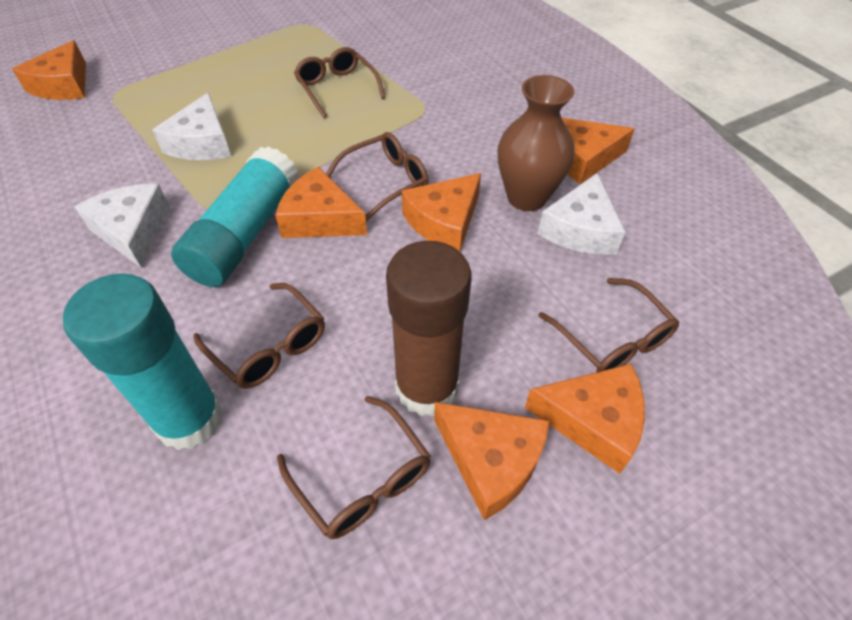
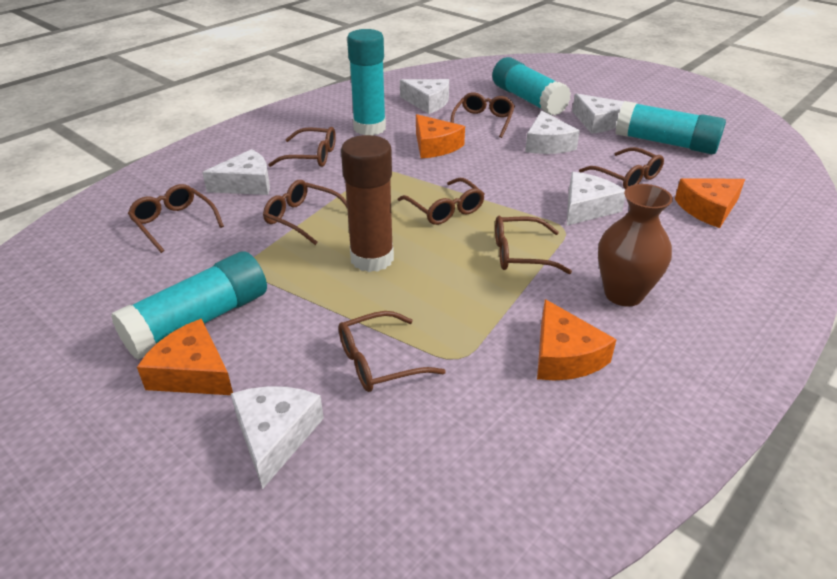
brown glasses: 5 -> 8
orange cheese: 6 -> 4
turquoise glue stick: 2 -> 4
white cheese: 3 -> 6

